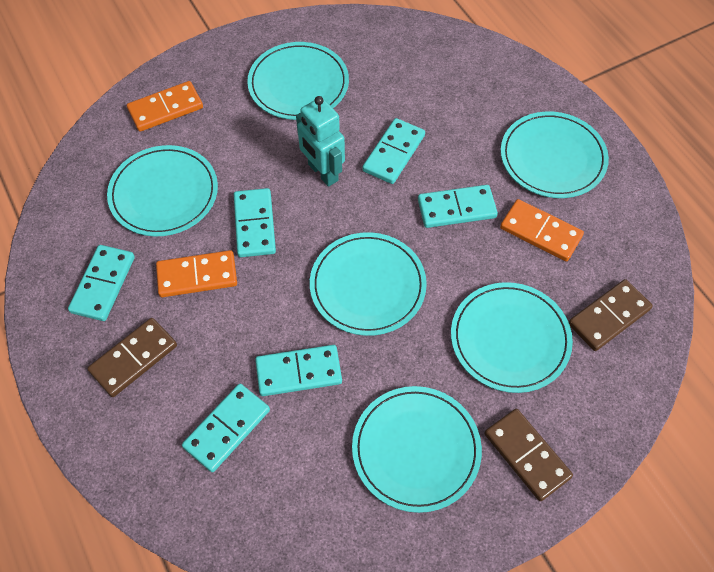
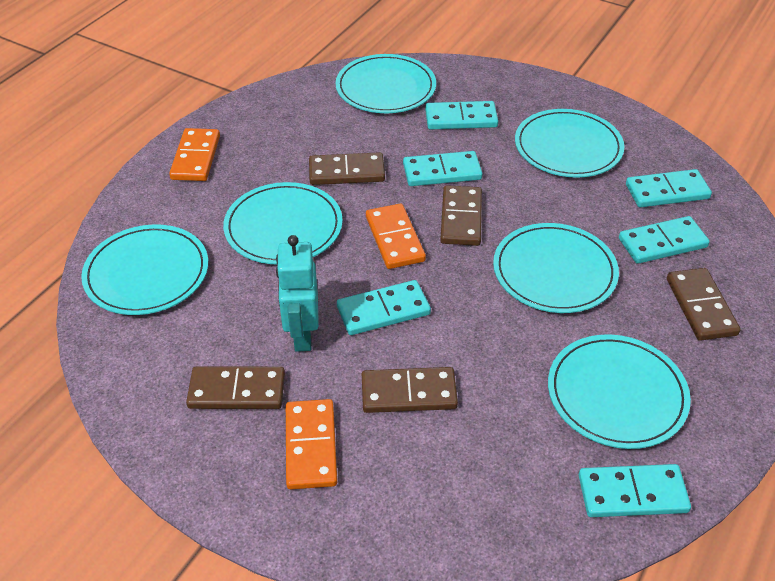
brown domino: 3 -> 5

